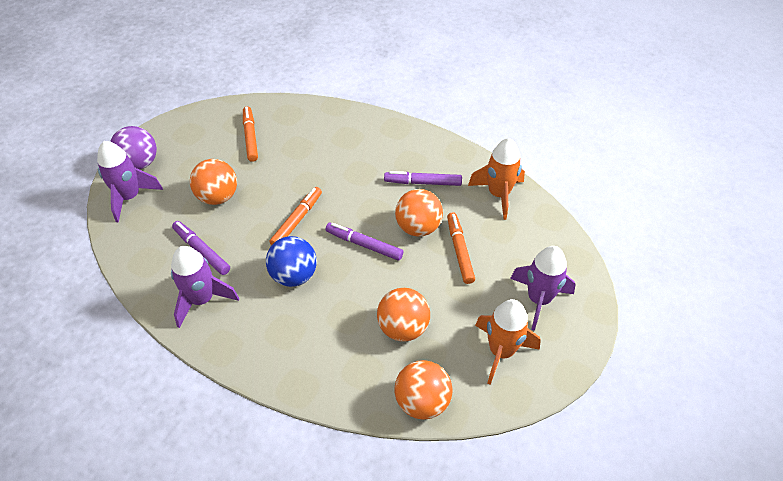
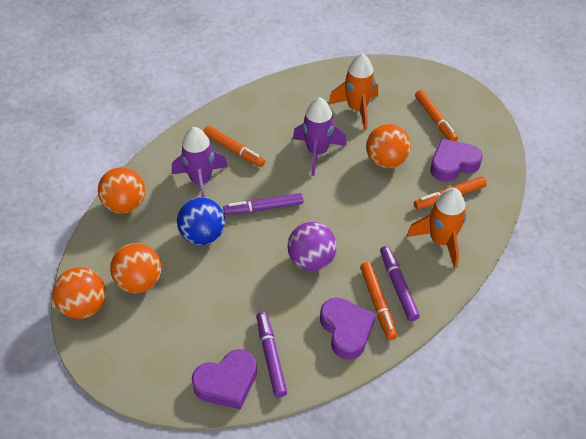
orange marker: 3 -> 4
purple heart: 0 -> 3
purple rocket: 3 -> 2

